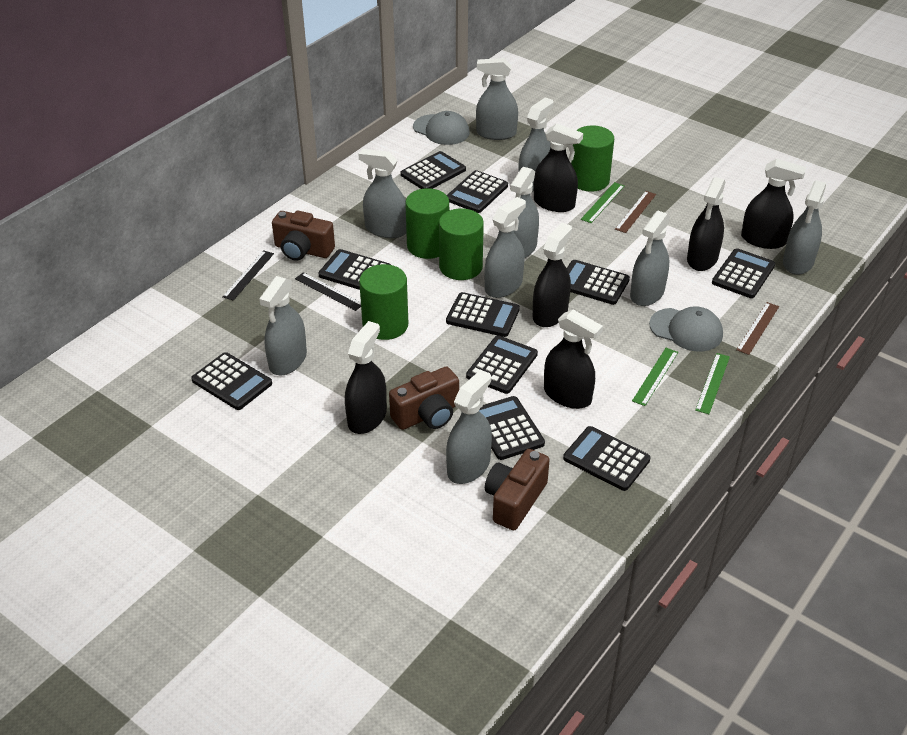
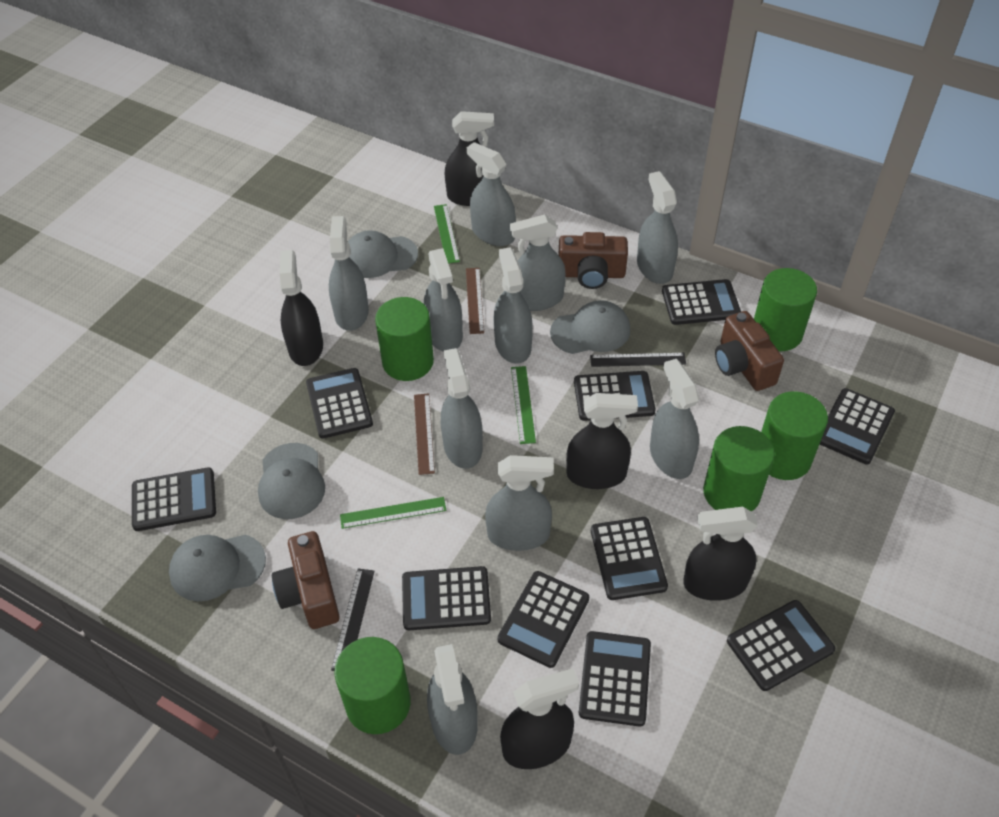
black spray bottle: 6 -> 5
green cylinder: 4 -> 5
grey cap: 2 -> 4
grey spray bottle: 9 -> 10

